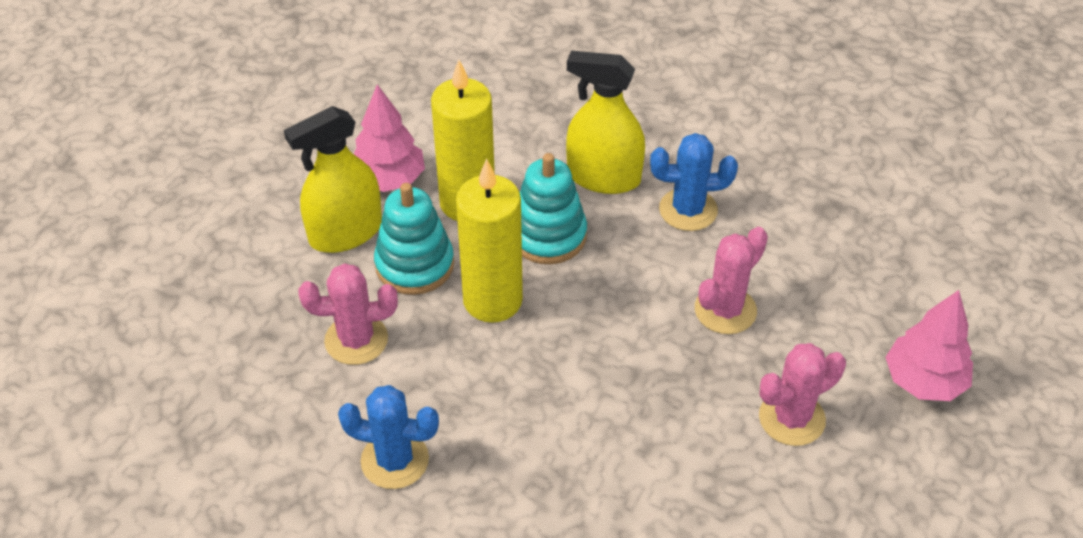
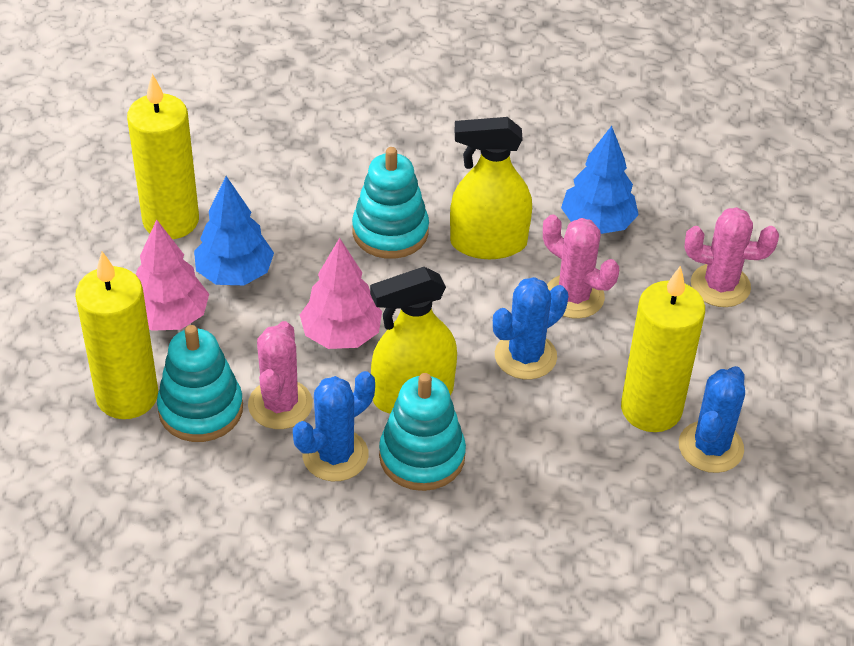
blue cactus: 2 -> 3
blue tree: 0 -> 2
turquoise stacking toy: 2 -> 3
yellow candle: 2 -> 3

